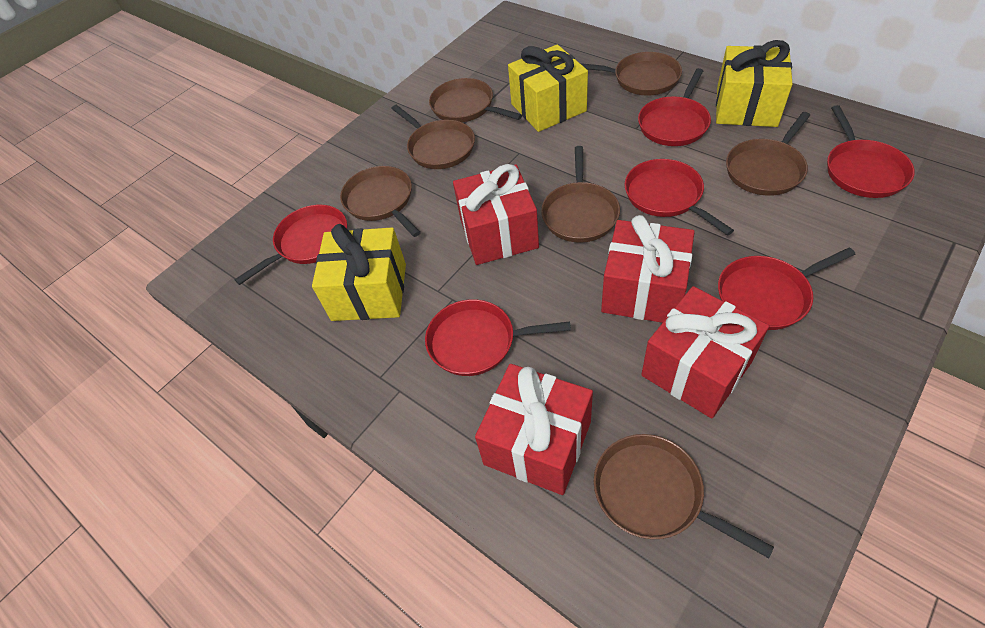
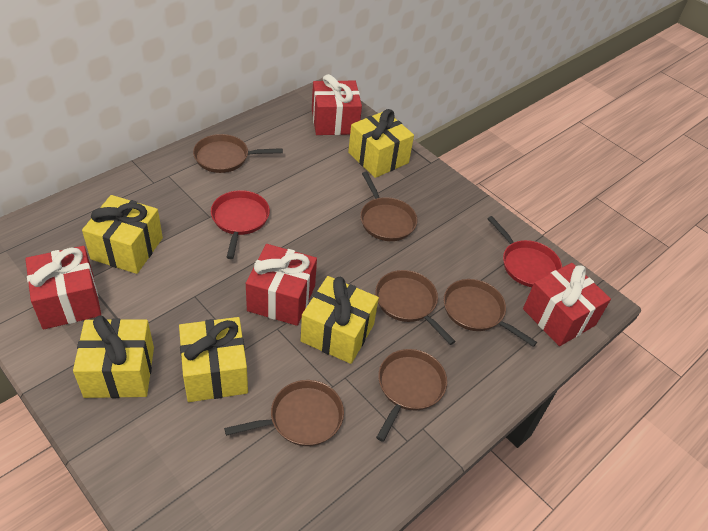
brown pan: 7 -> 6
red pan: 6 -> 2
yellow gift: 3 -> 5

